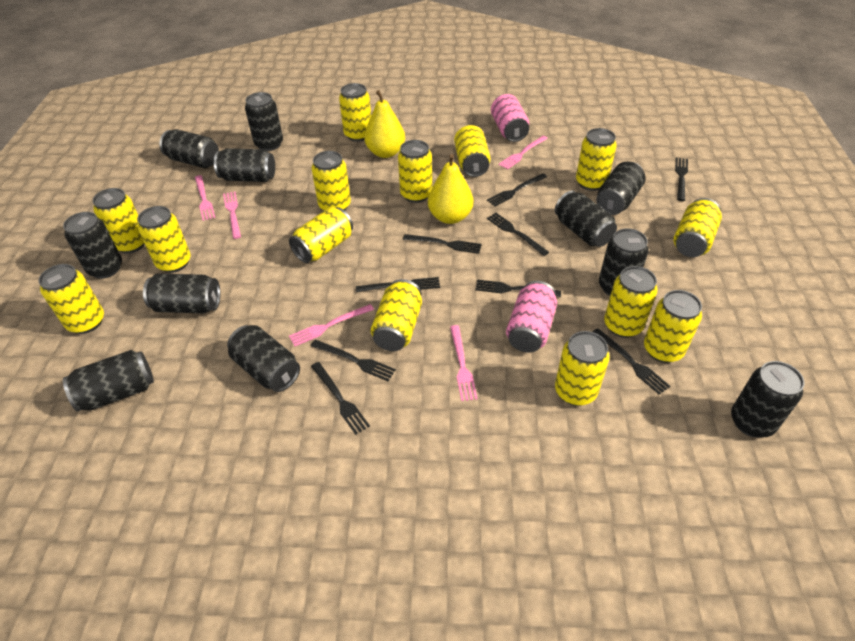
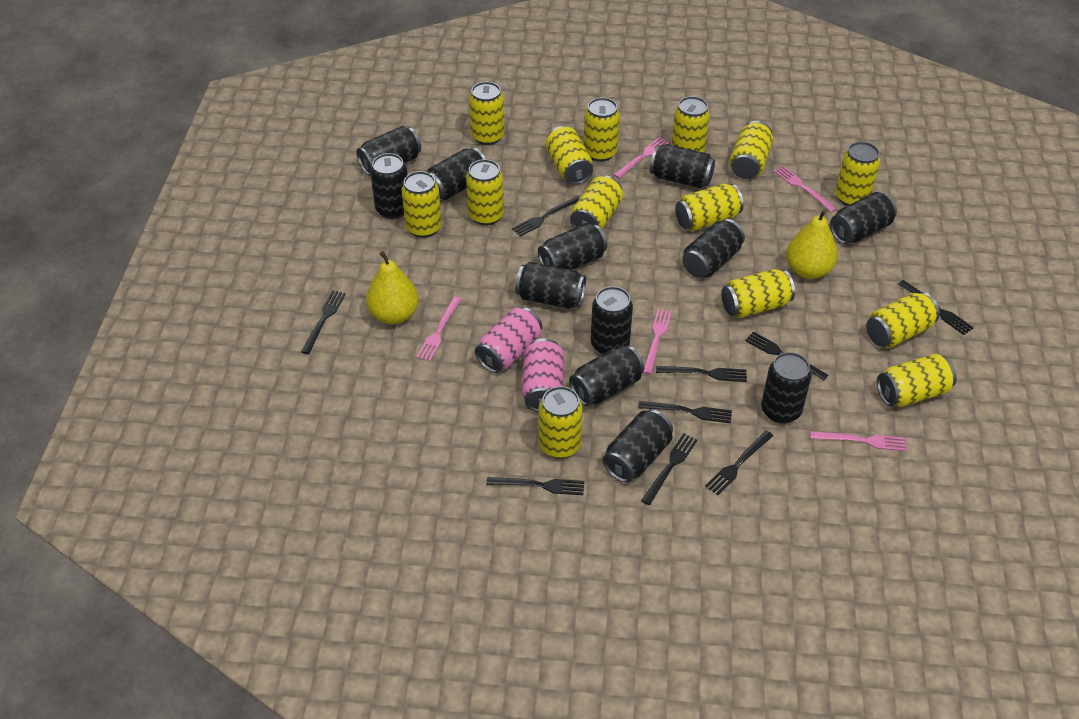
black can: 11 -> 12

